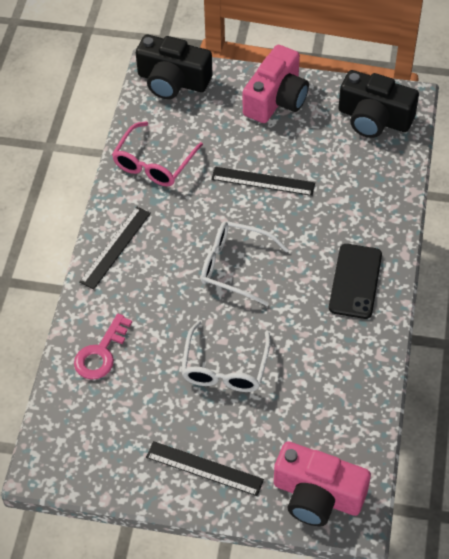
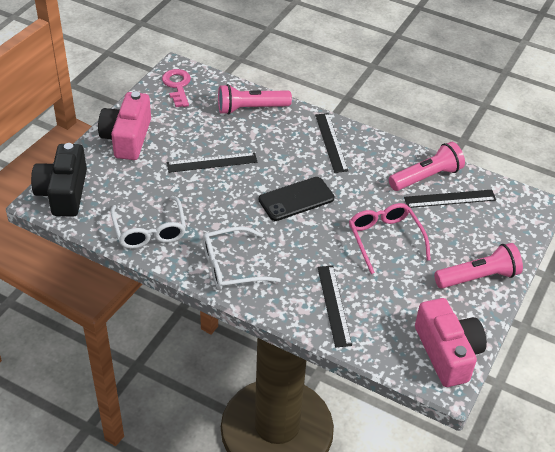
black camera: 2 -> 1
black ruler: 3 -> 4
pink flashlight: 0 -> 3

